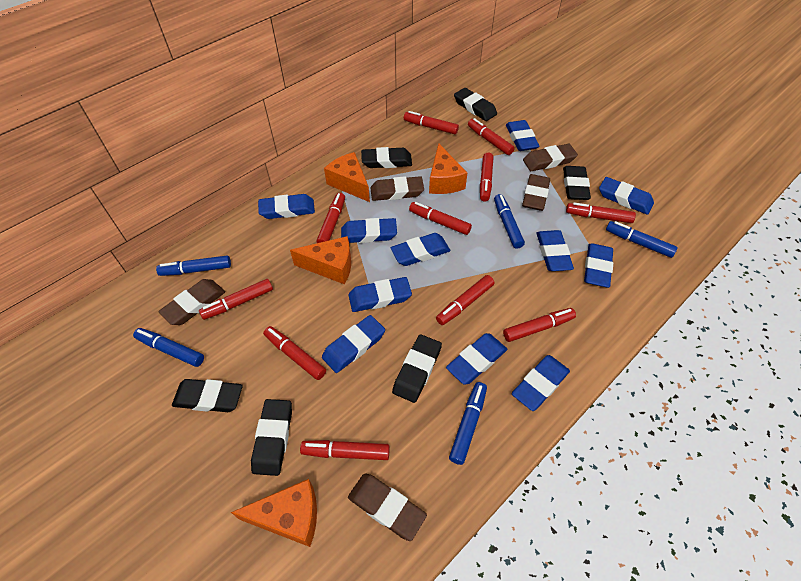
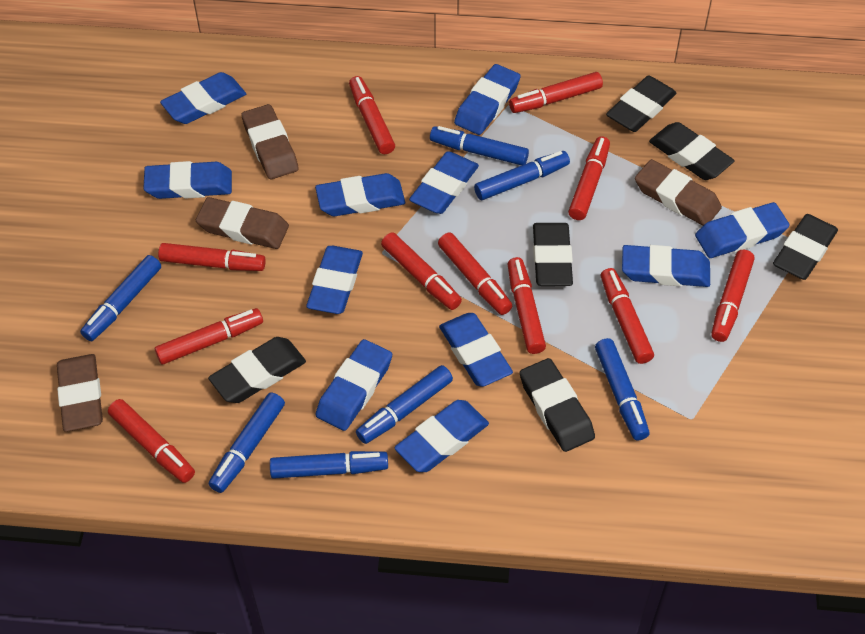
blue marker: 5 -> 7
brown eraser: 5 -> 4
orange cheese: 4 -> 0

